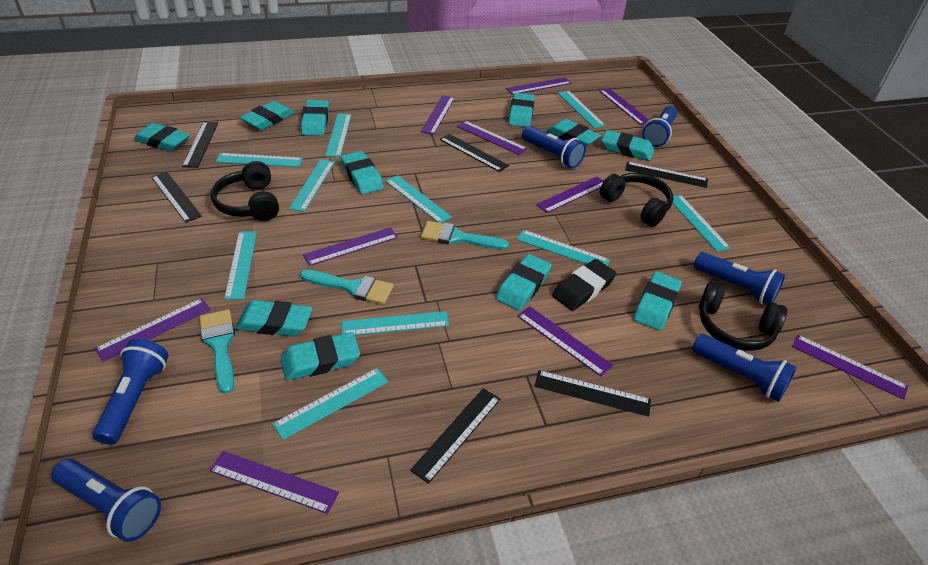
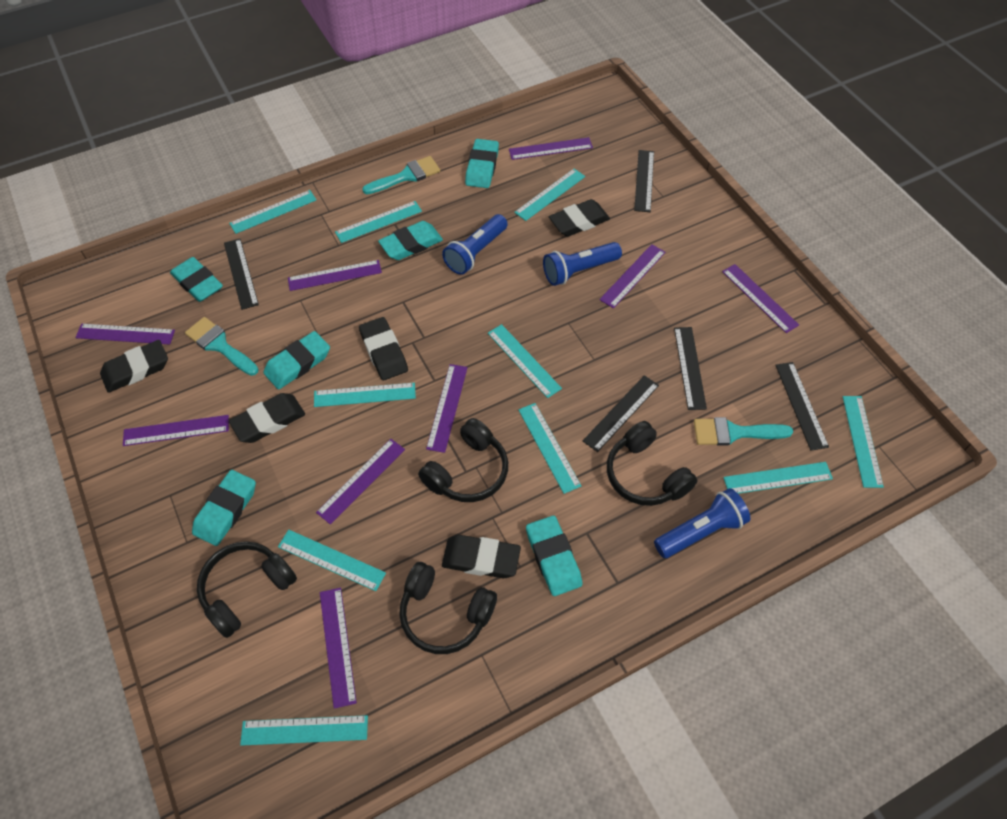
black eraser: 1 -> 5
black headphones: 3 -> 4
black ruler: 6 -> 5
blue flashlight: 6 -> 3
purple ruler: 10 -> 9
turquoise eraser: 11 -> 6

